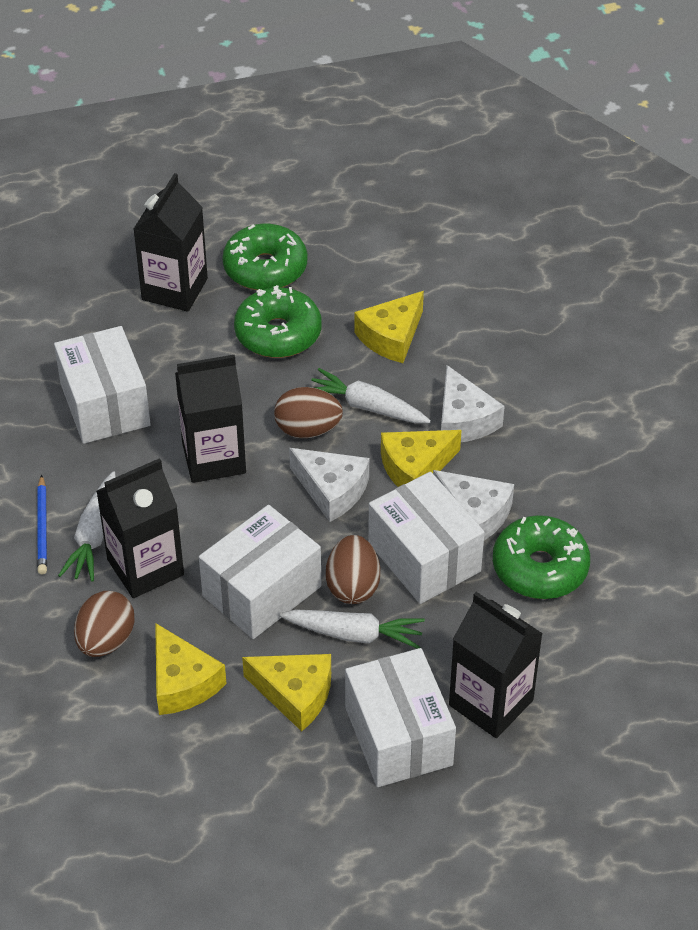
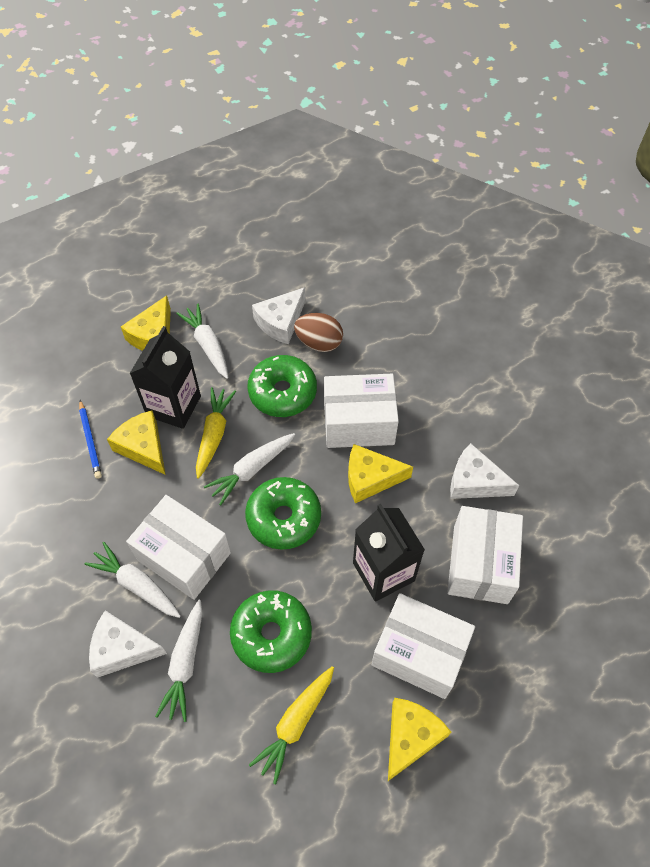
black carton: 4 -> 2
brown egg: 3 -> 1
white carrot: 3 -> 4
yellow carrot: 0 -> 2

